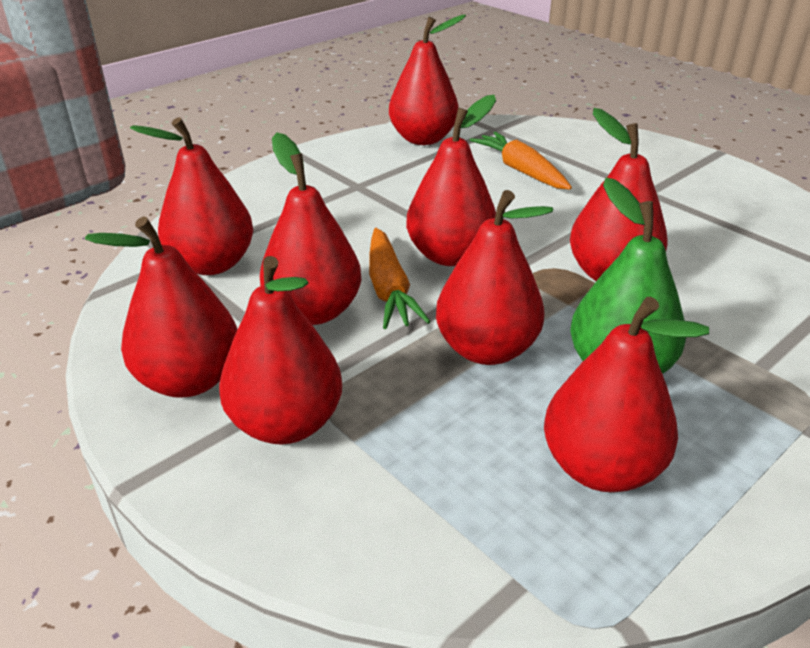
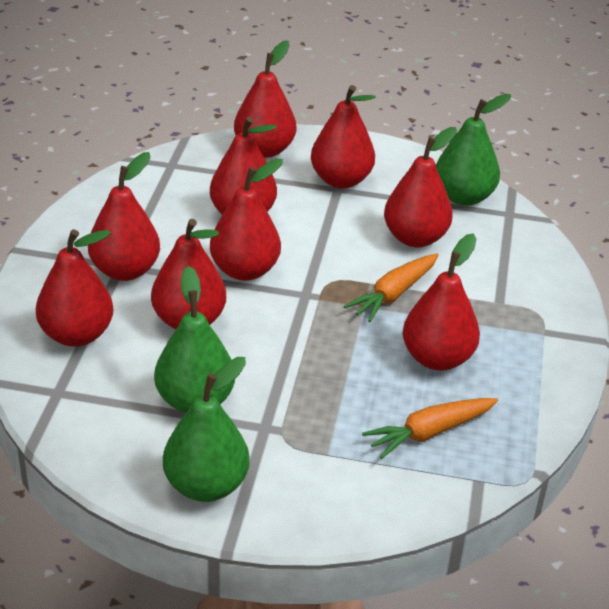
green pear: 1 -> 3

